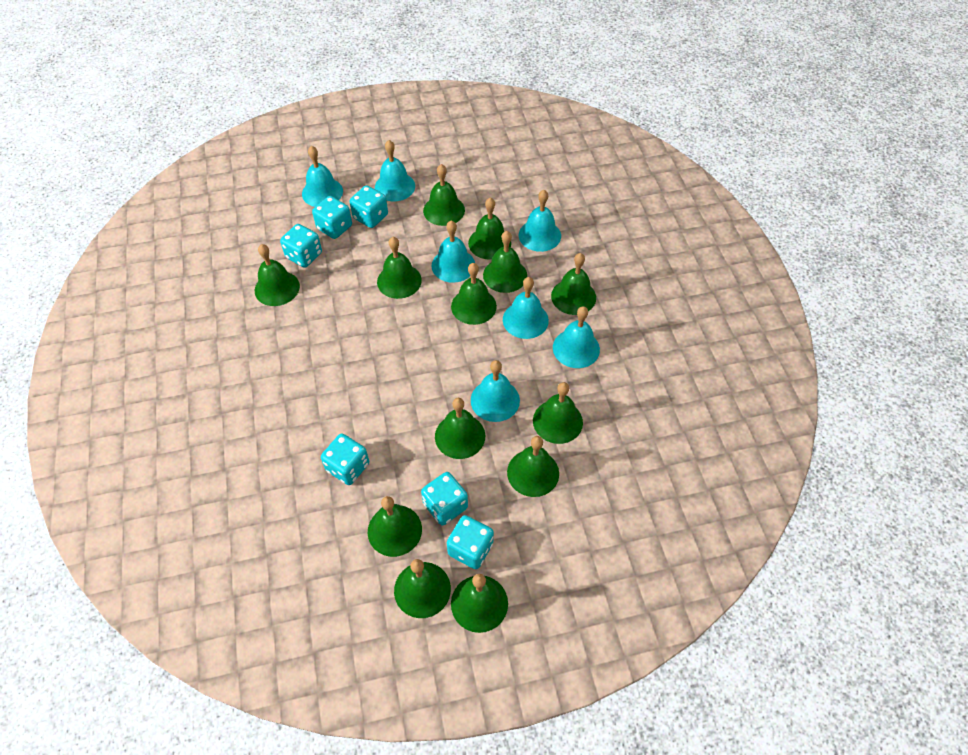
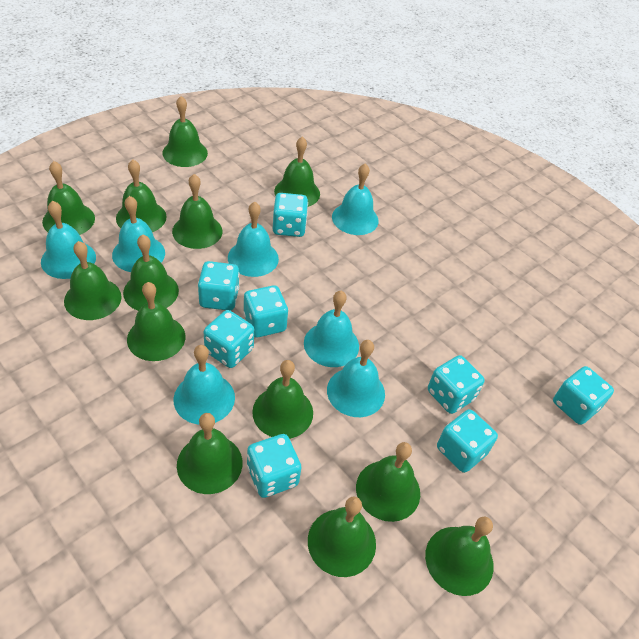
turquoise dice: 6 -> 8

